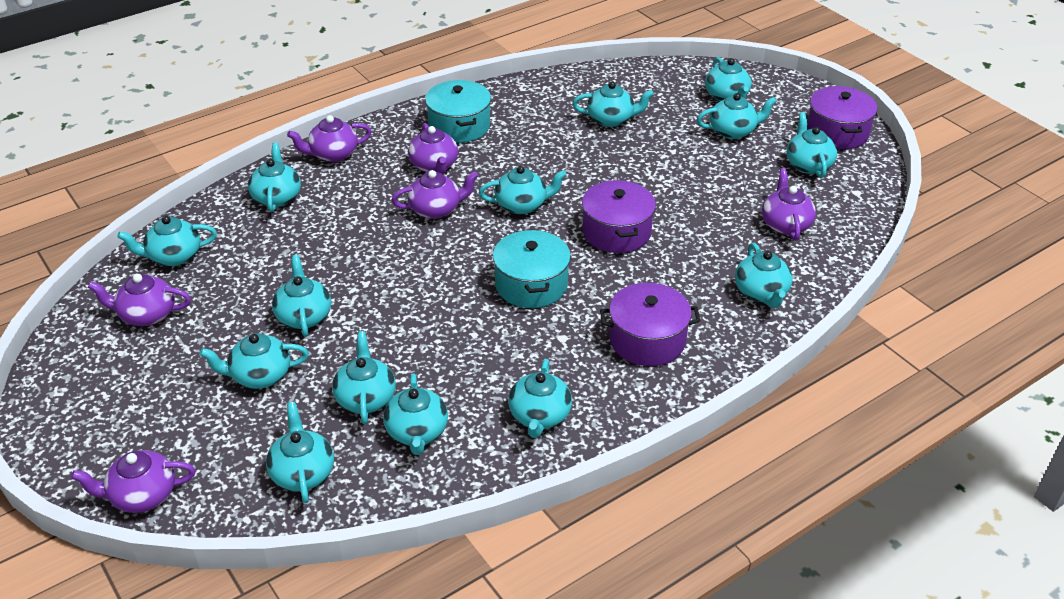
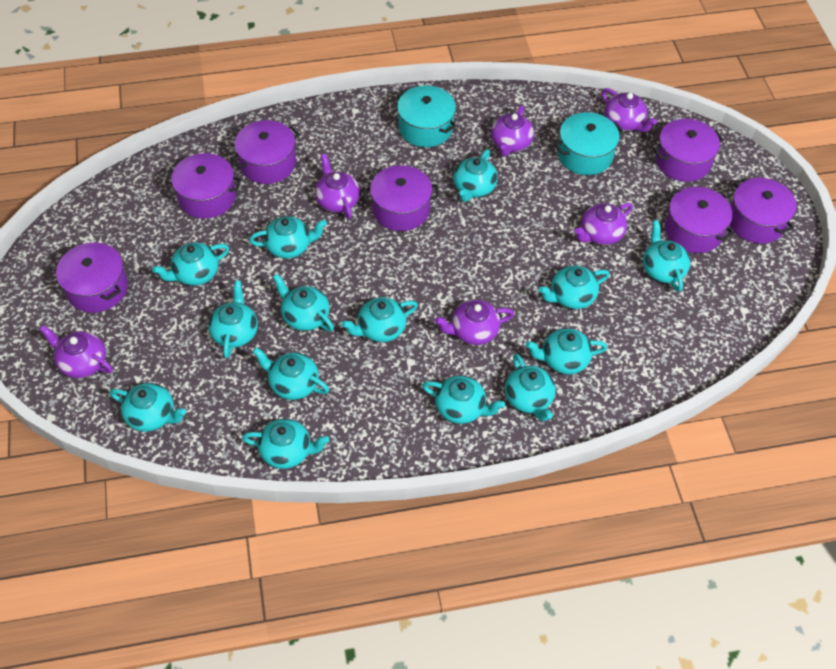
purple pot: 3 -> 7

